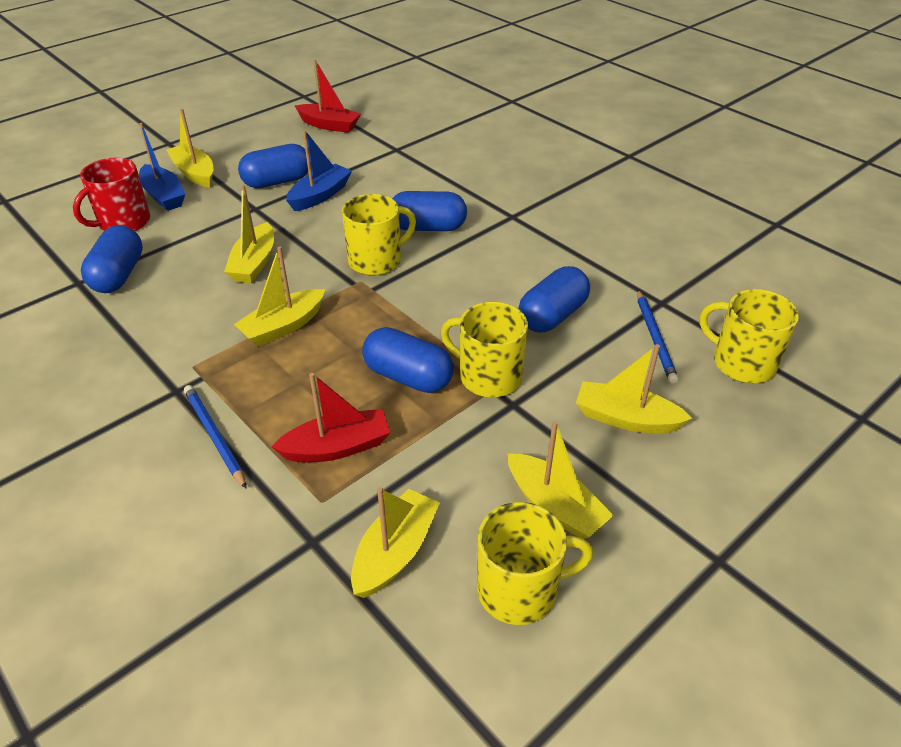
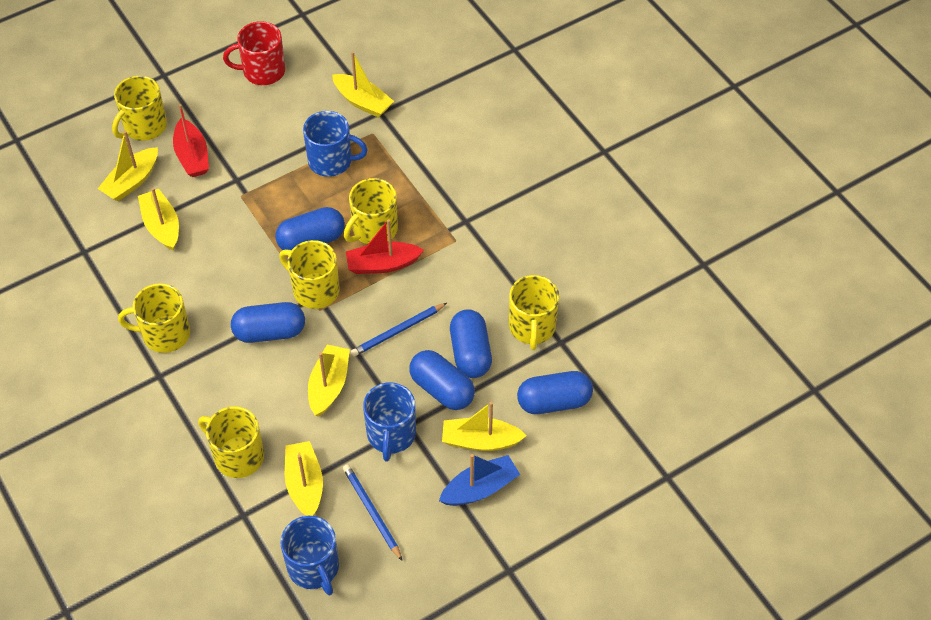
blue boat: 2 -> 1
blue mug: 0 -> 3
yellow mug: 4 -> 6

